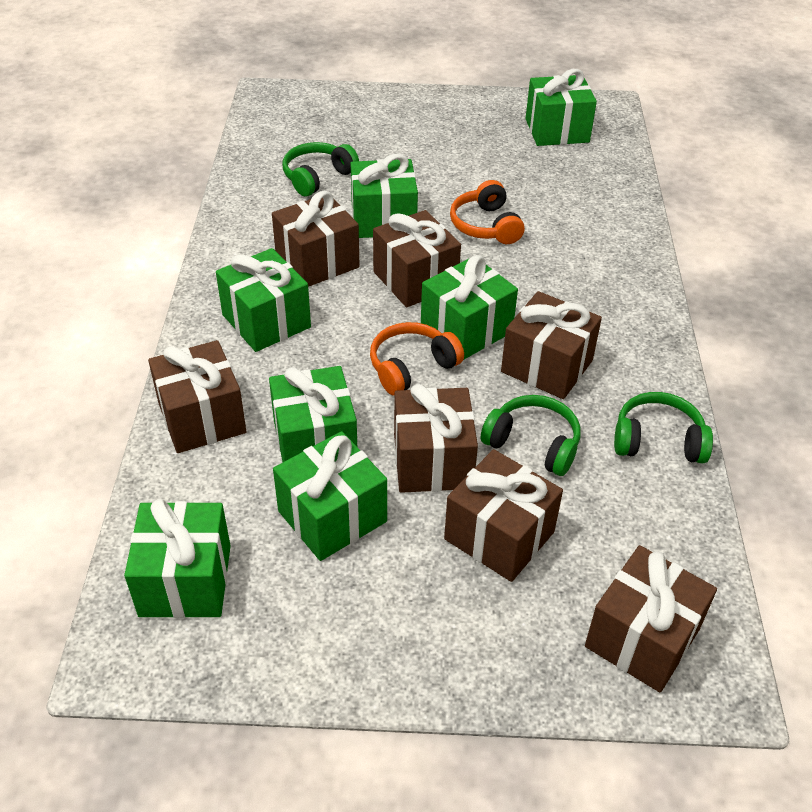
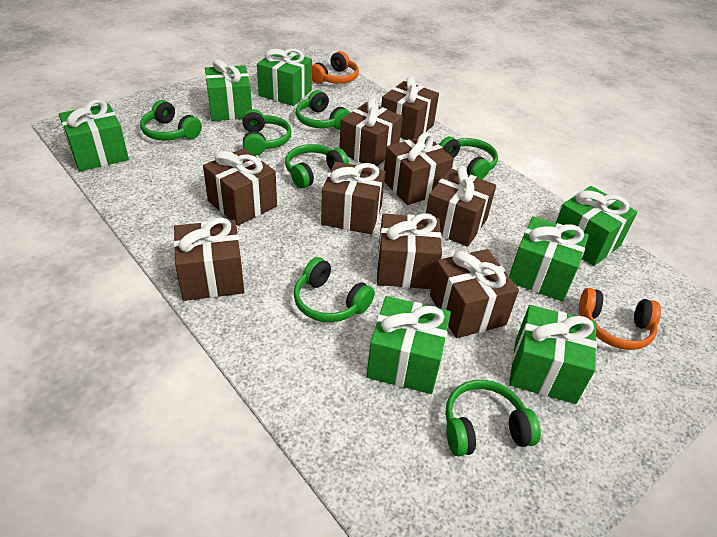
brown gift: 7 -> 9
green headphones: 3 -> 7

